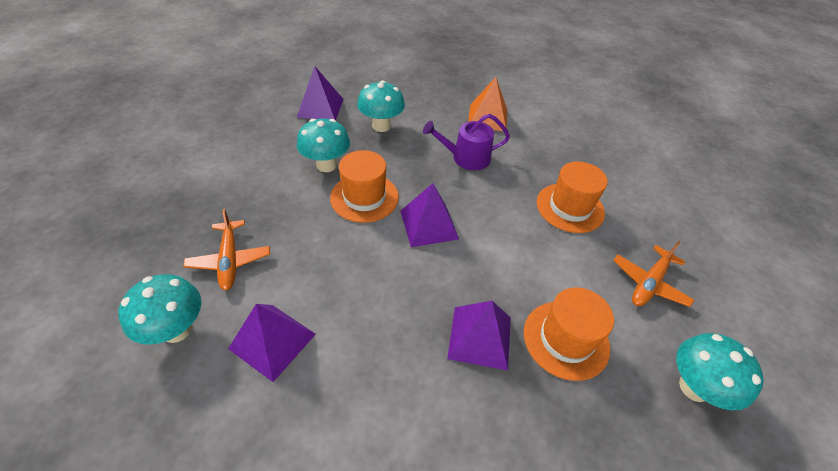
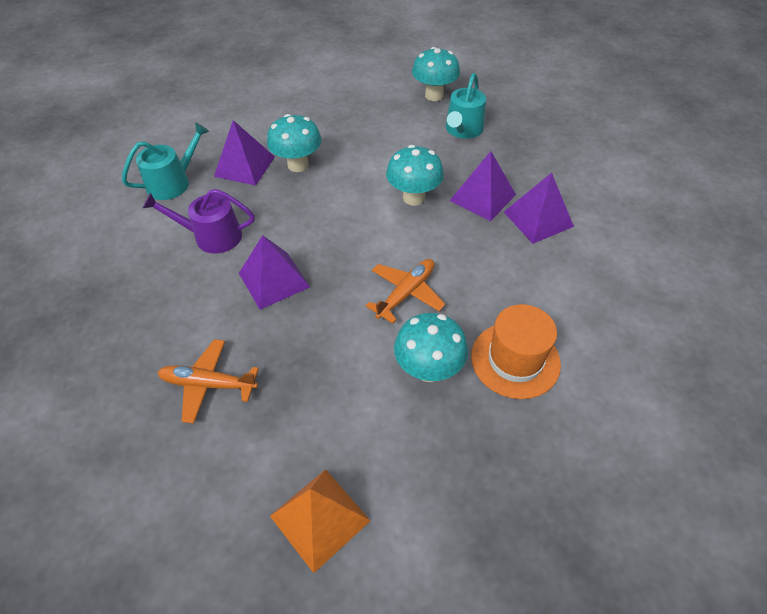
orange hat: 3 -> 1
turquoise watering can: 0 -> 2

